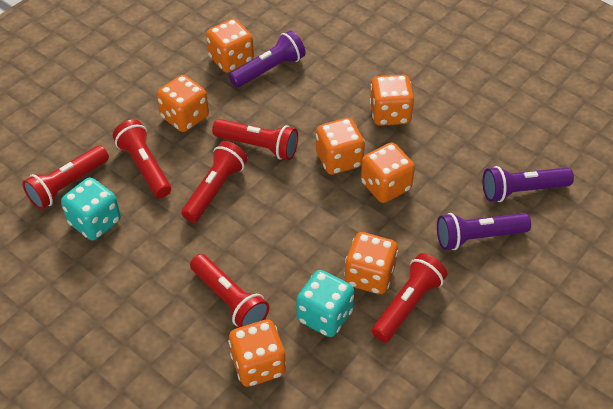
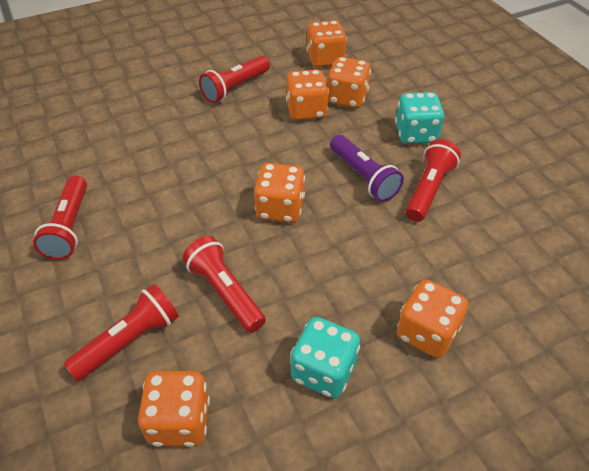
orange dice: 7 -> 6
purple flashlight: 3 -> 1
red flashlight: 6 -> 5

